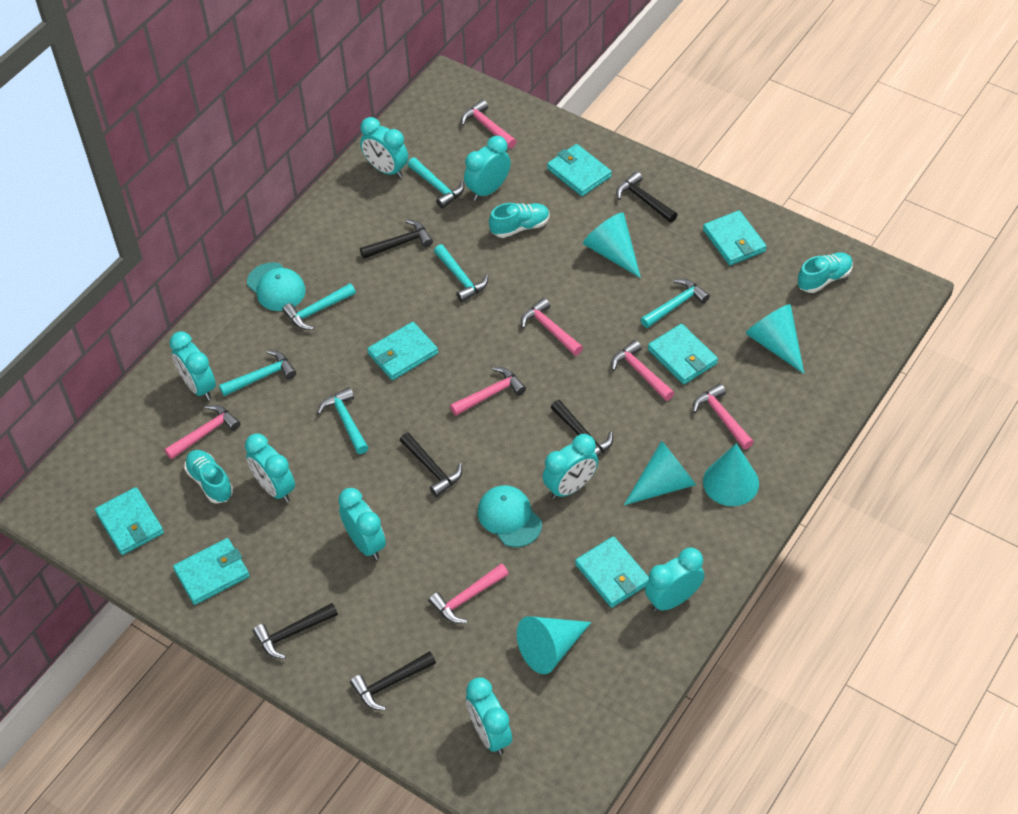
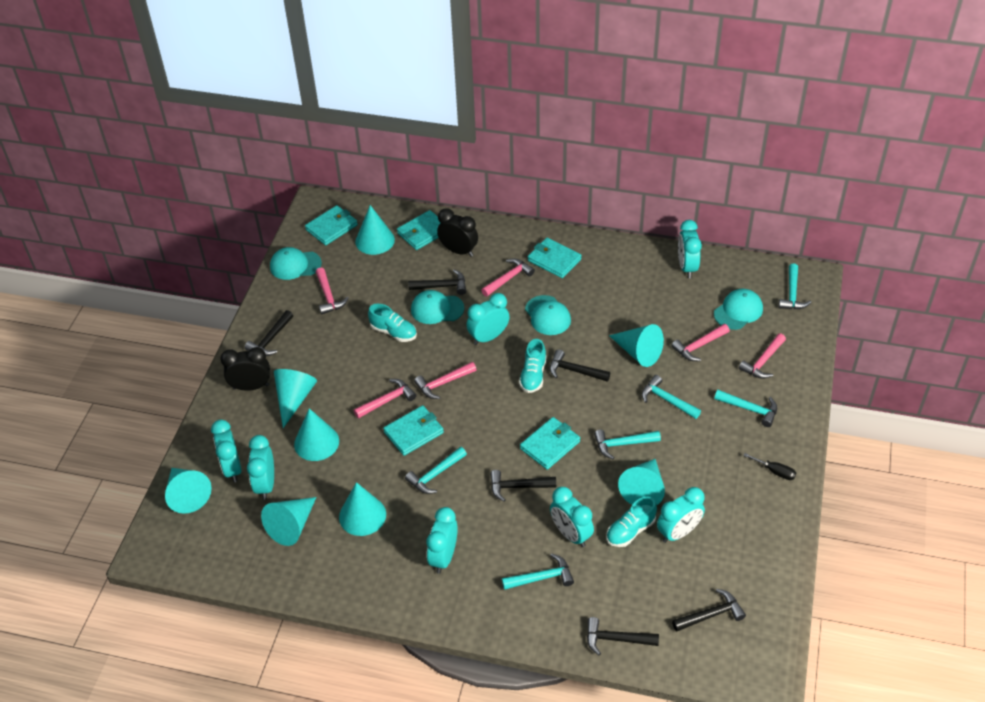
black clock: 0 -> 2
black screwdriver: 0 -> 1
pink hammer: 7 -> 6
turquoise cap: 2 -> 4
turquoise clock: 8 -> 7
turquoise cone: 5 -> 8
turquoise wallet: 7 -> 5

